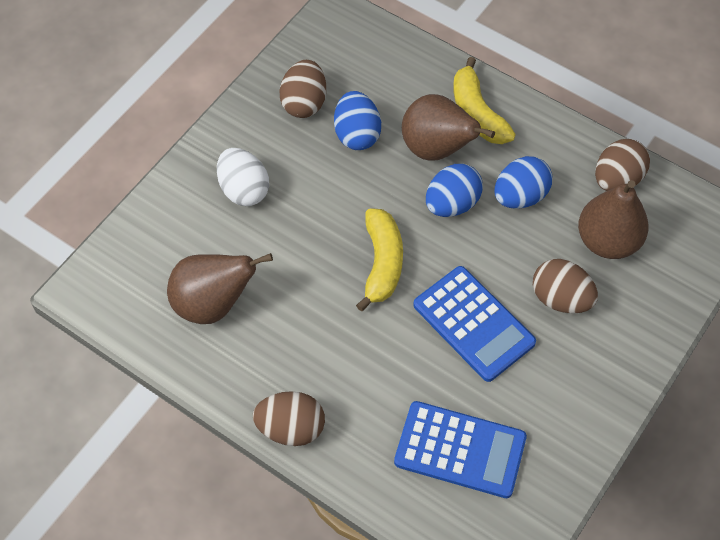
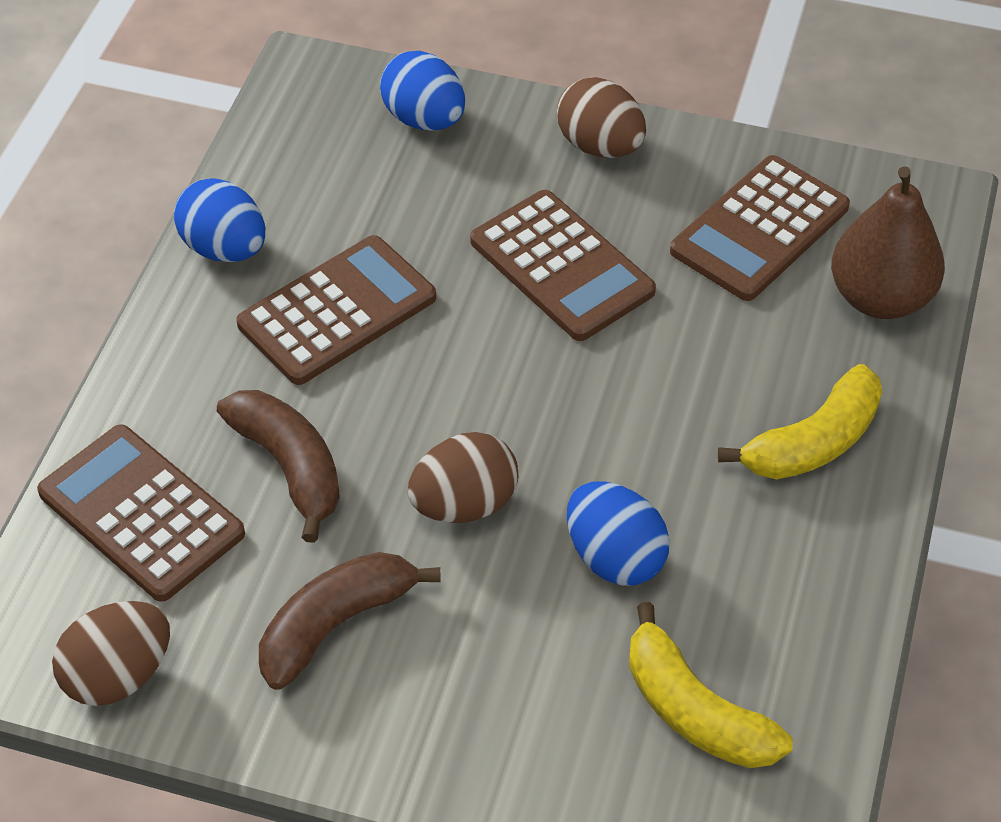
blue calculator: 2 -> 0
brown banana: 0 -> 2
brown calculator: 0 -> 4
brown egg: 4 -> 3
brown pear: 3 -> 1
white egg: 1 -> 0

